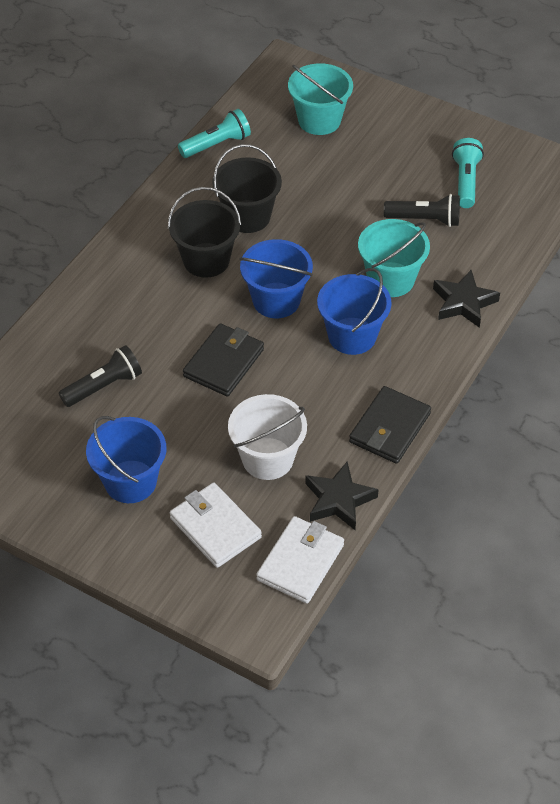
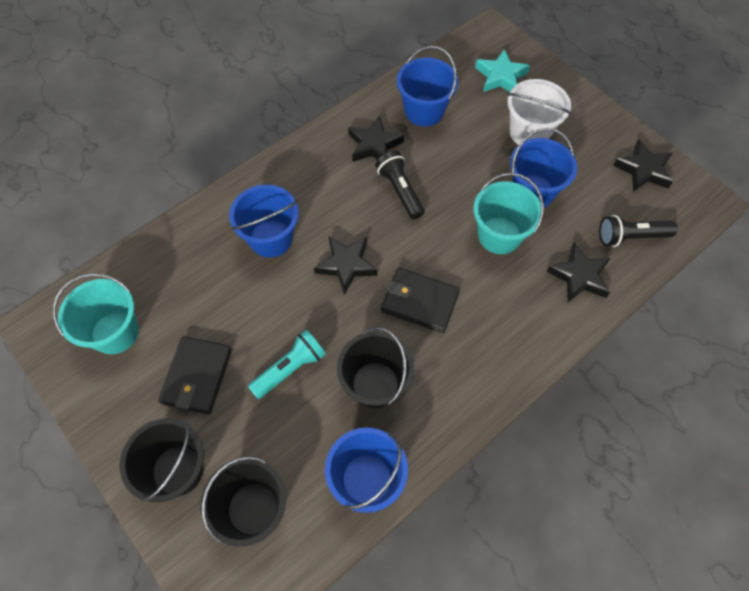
black bucket: 2 -> 3
black star: 2 -> 4
blue bucket: 3 -> 4
turquoise flashlight: 2 -> 1
turquoise star: 0 -> 1
white wallet: 2 -> 0

